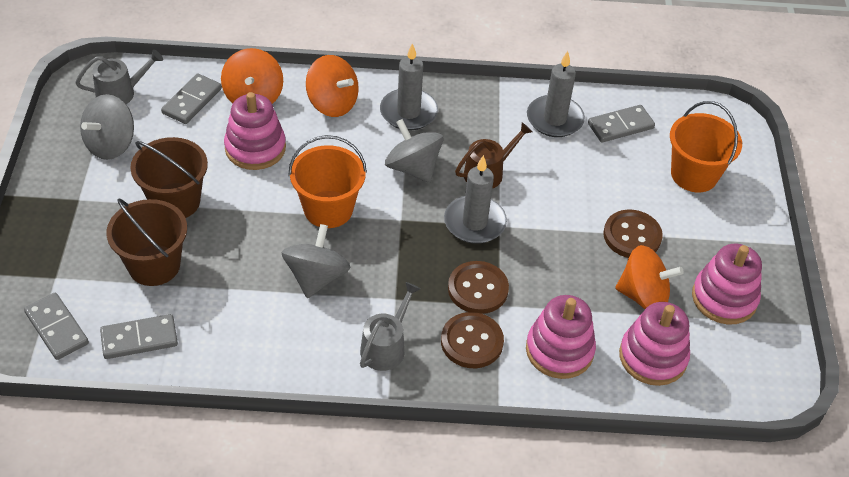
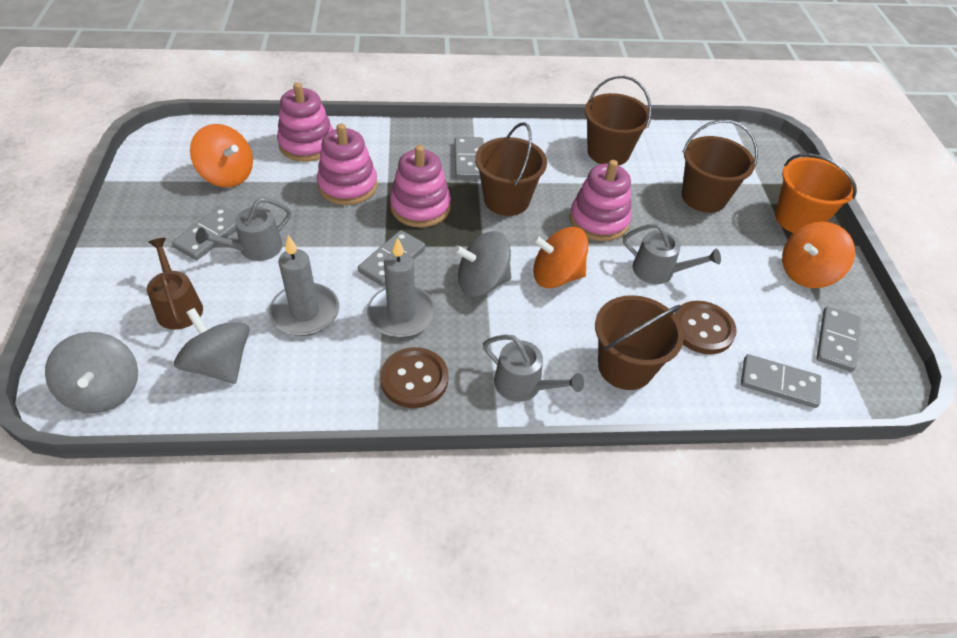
brown bucket: 2 -> 4
brown button: 3 -> 2
grey candle: 3 -> 2
grey domino: 4 -> 5
grey watering can: 2 -> 3
orange bucket: 2 -> 1

